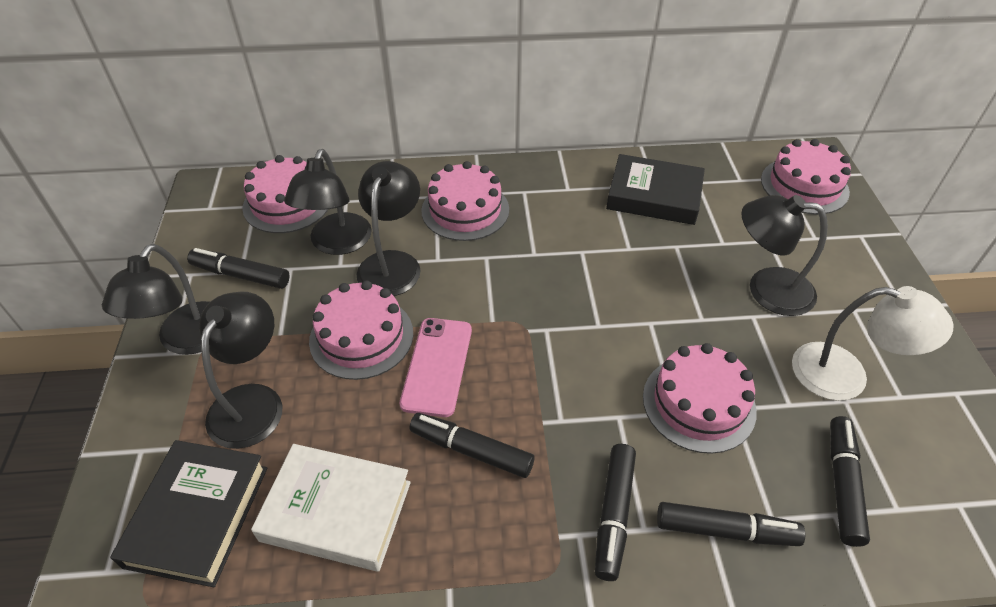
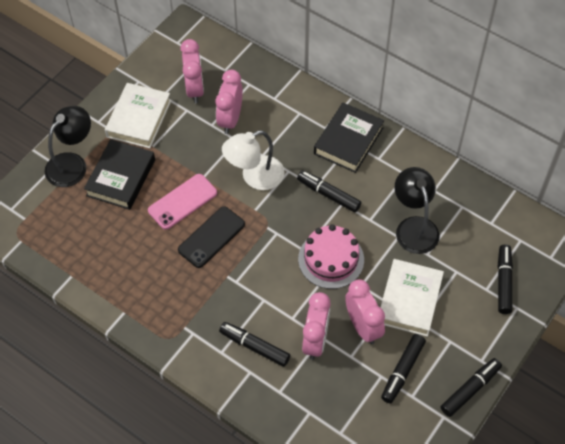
black lamp: 5 -> 2
black phone: 0 -> 1
pink cake: 5 -> 1
pink clock: 0 -> 4
white book: 1 -> 2

